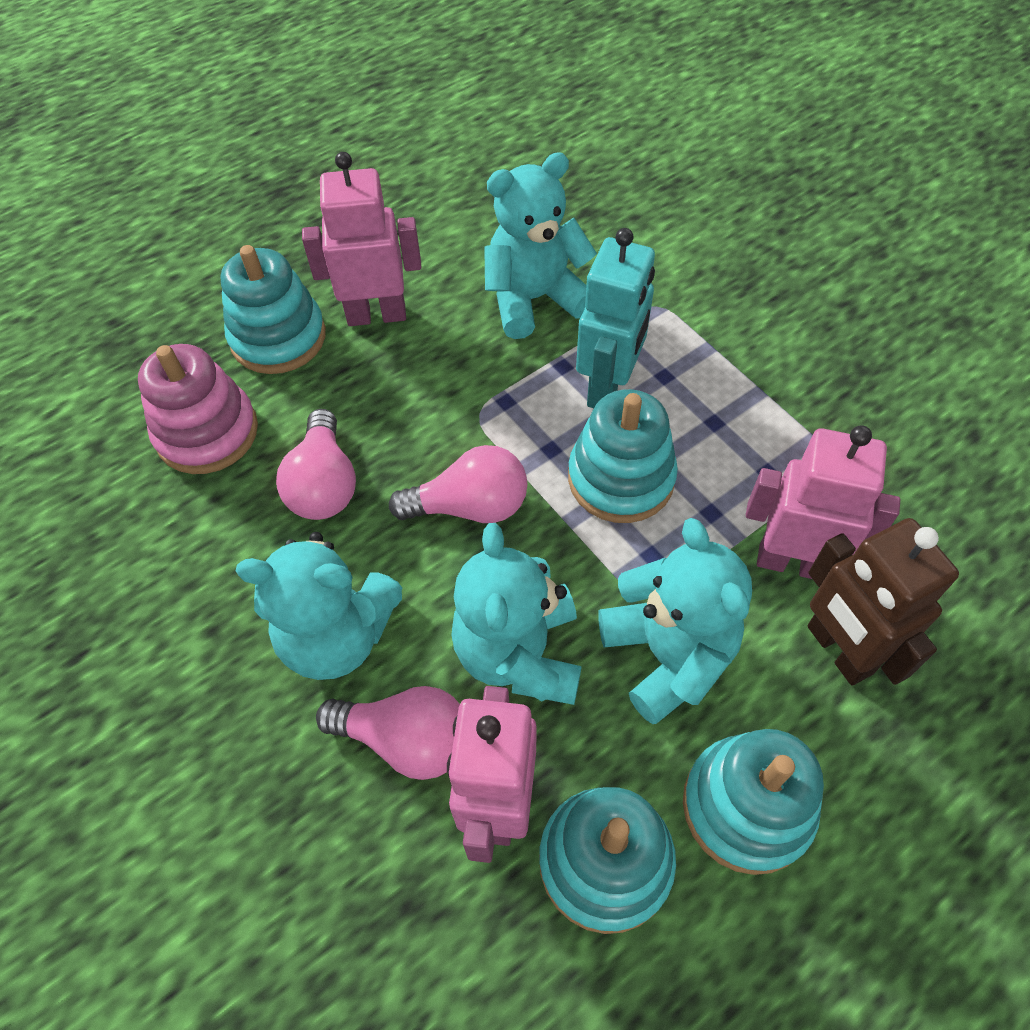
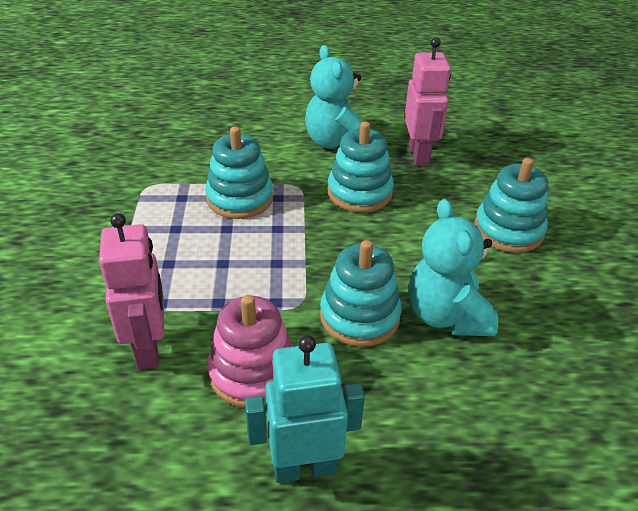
brown robot: 1 -> 0
pink light bulb: 3 -> 0
pink robot: 3 -> 2
turquoise teddy bear: 4 -> 2

